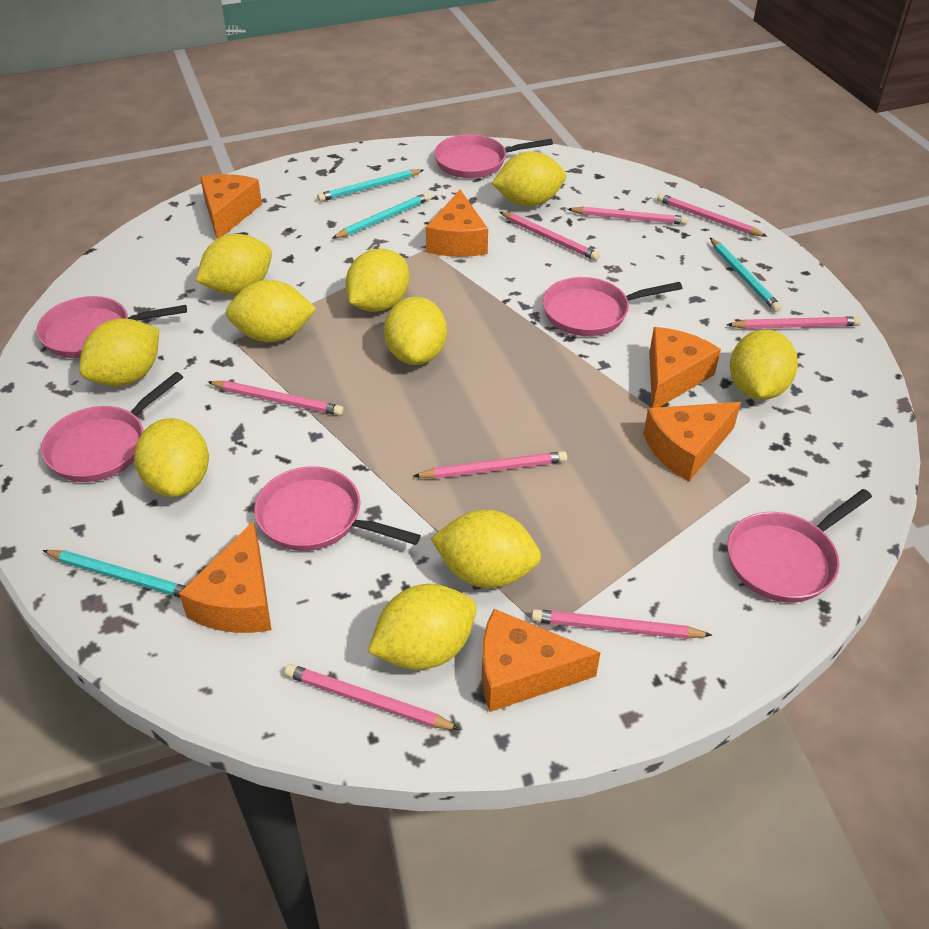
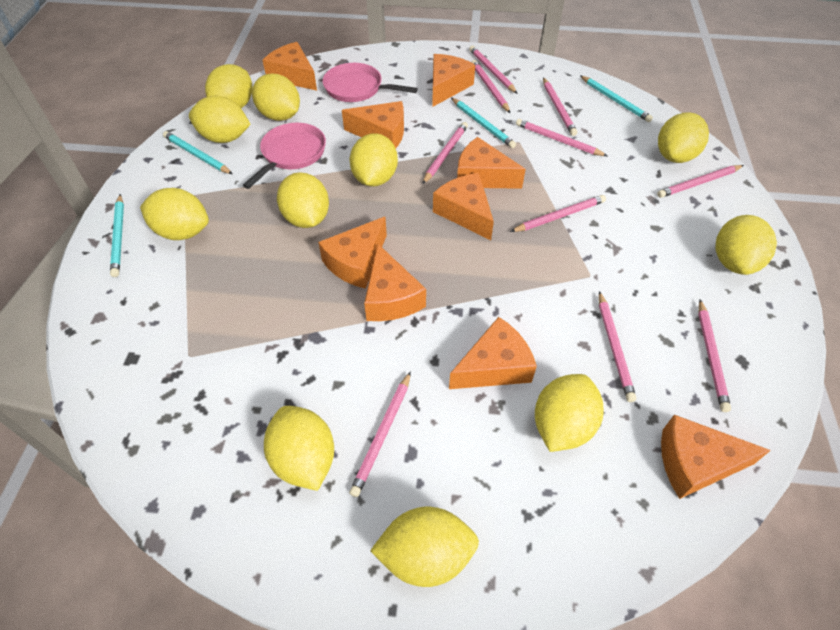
orange cheese: 6 -> 9
pink pan: 6 -> 2
pink pencil: 8 -> 10
yellow lemon: 10 -> 11

